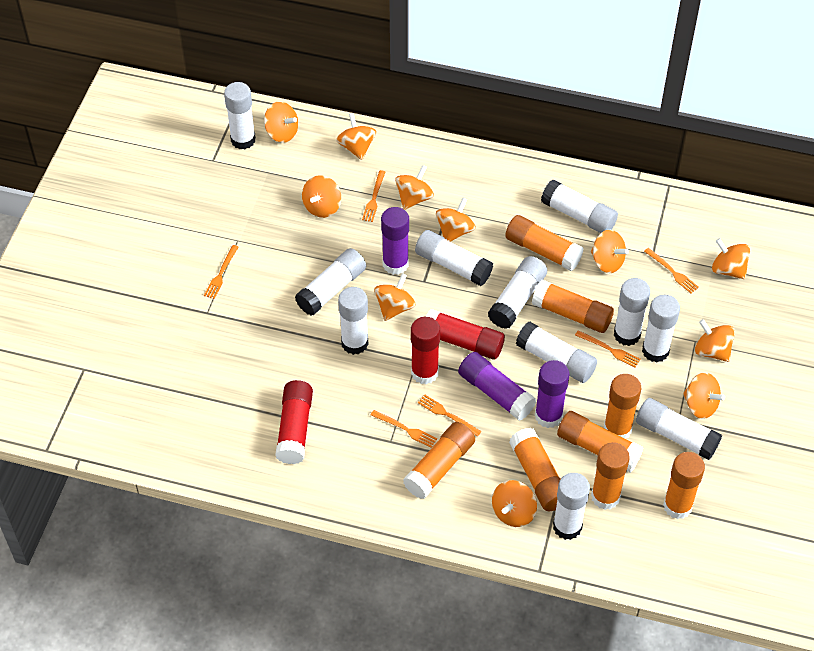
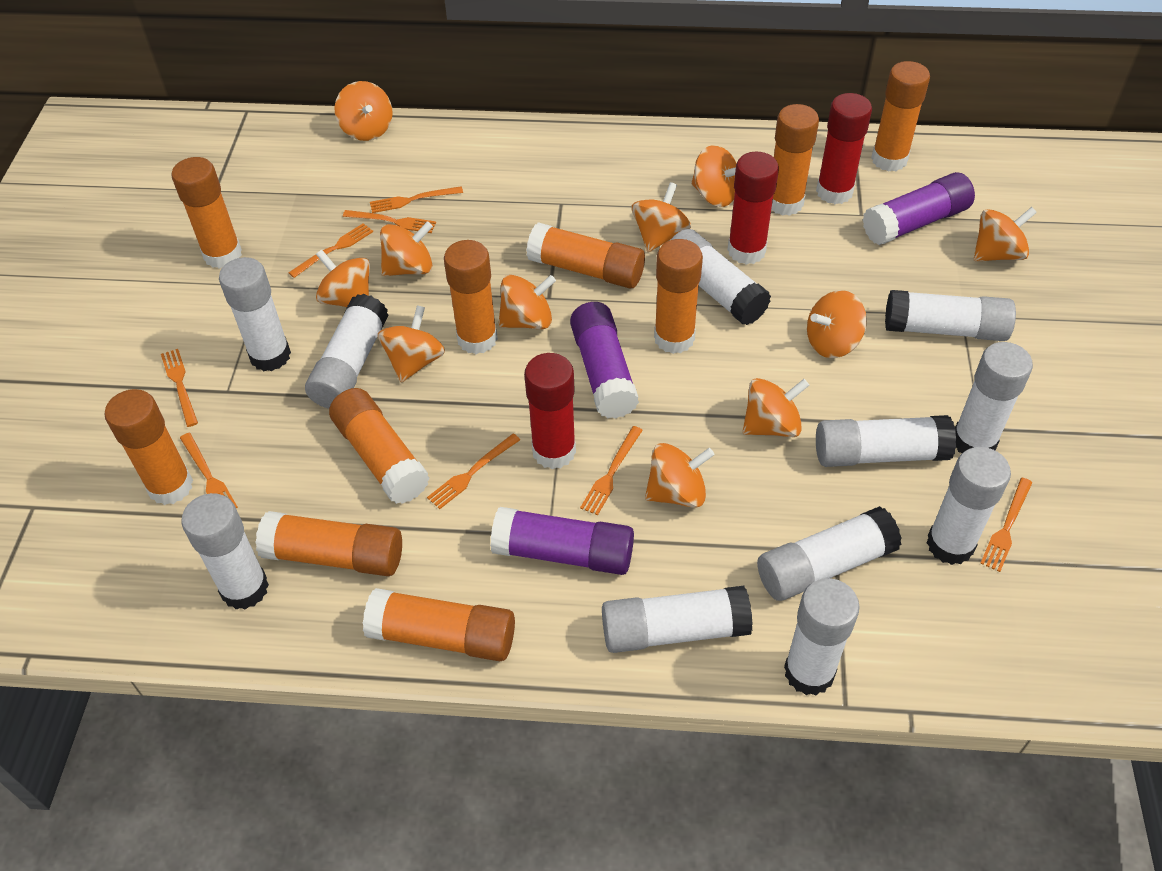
orange fork: 6 -> 8
orange glue stick: 8 -> 10

